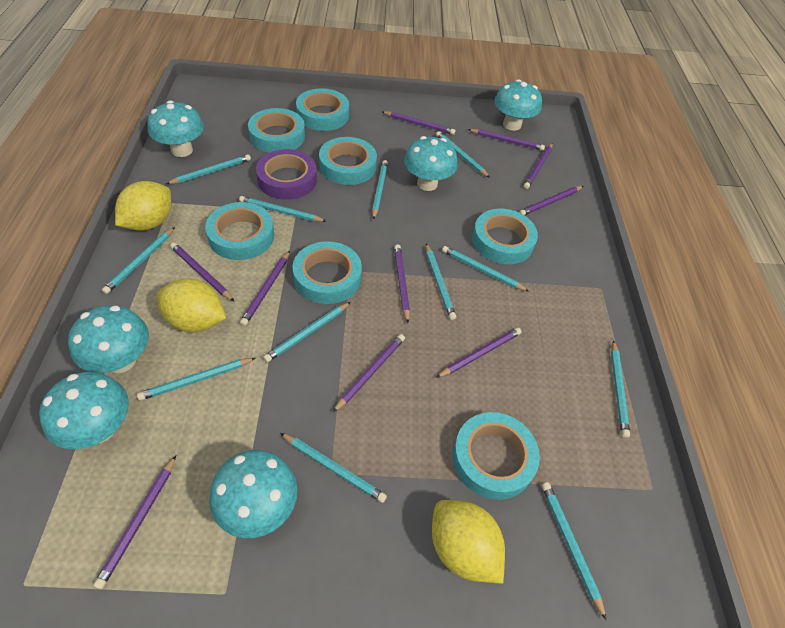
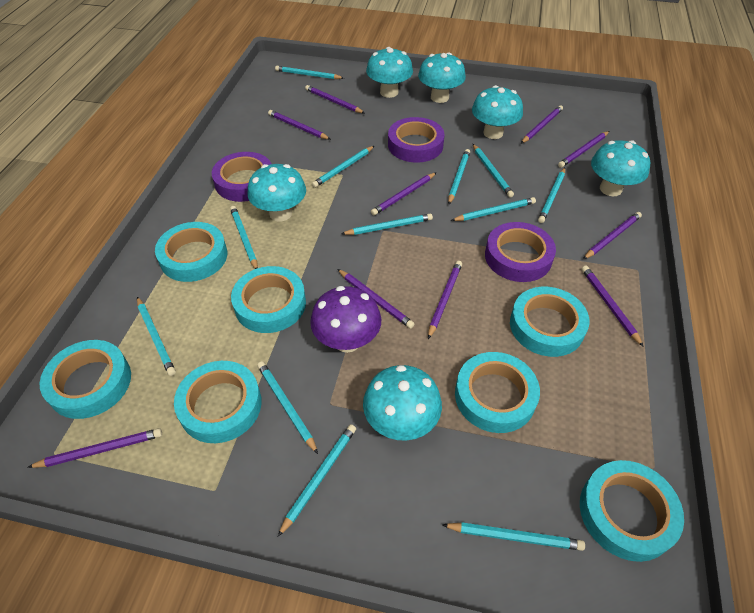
purple mushroom: 0 -> 1
purple tape: 1 -> 3
yellow lemon: 3 -> 0

